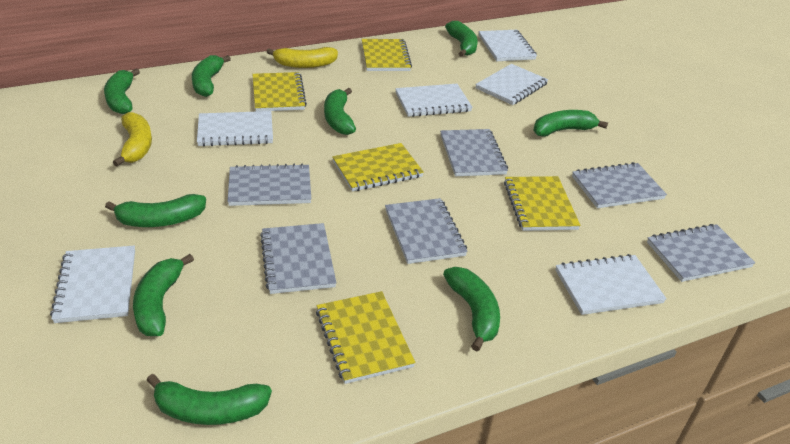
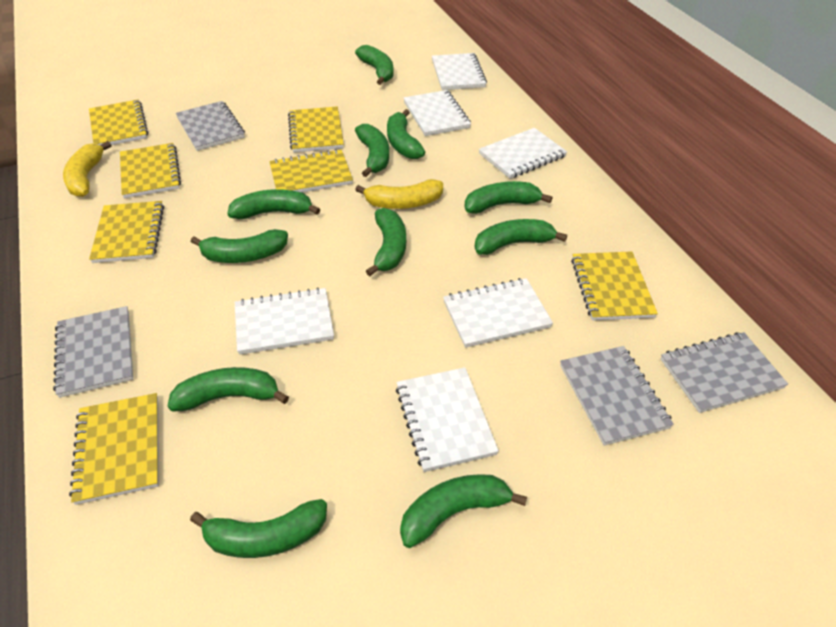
green banana: 9 -> 11
grey notebook: 6 -> 4
yellow notebook: 5 -> 7

